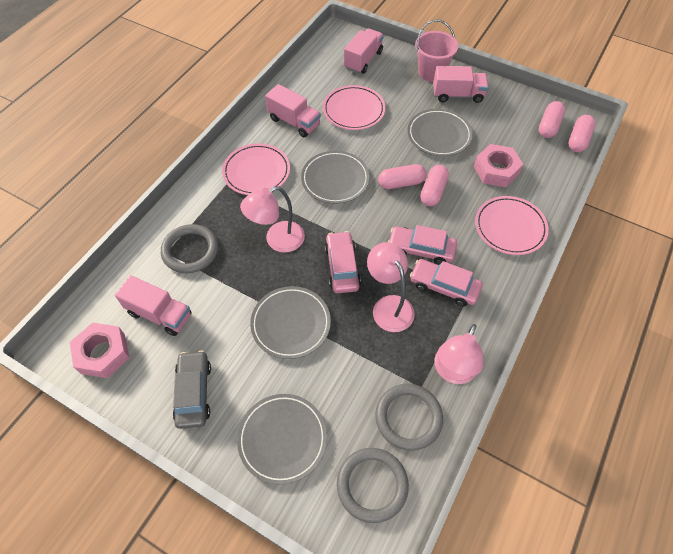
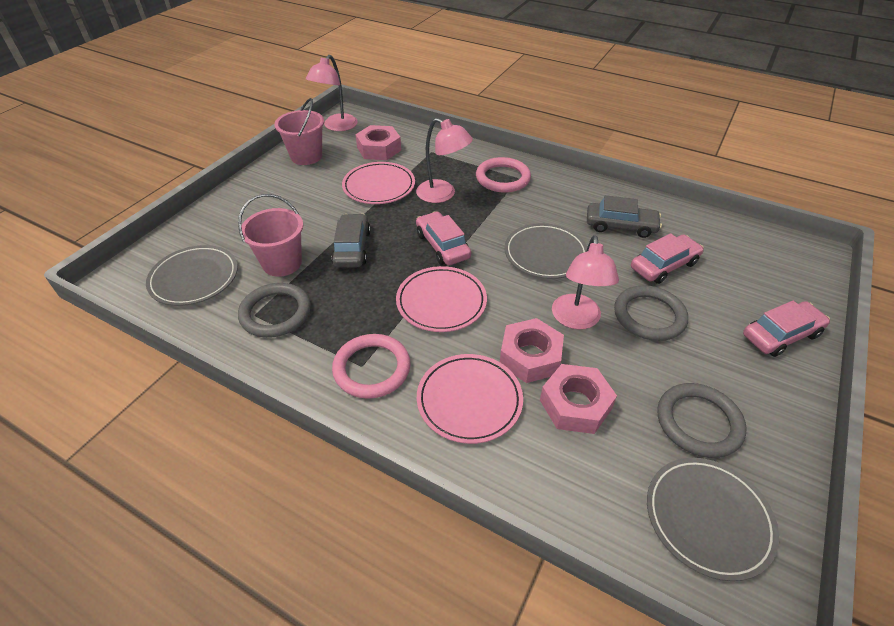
grey car: 1 -> 2
grey plate: 4 -> 3
pink bucket: 1 -> 2
pink capsule: 4 -> 0
pink nut: 2 -> 3
pink ring: 0 -> 2
pink truck: 4 -> 0

